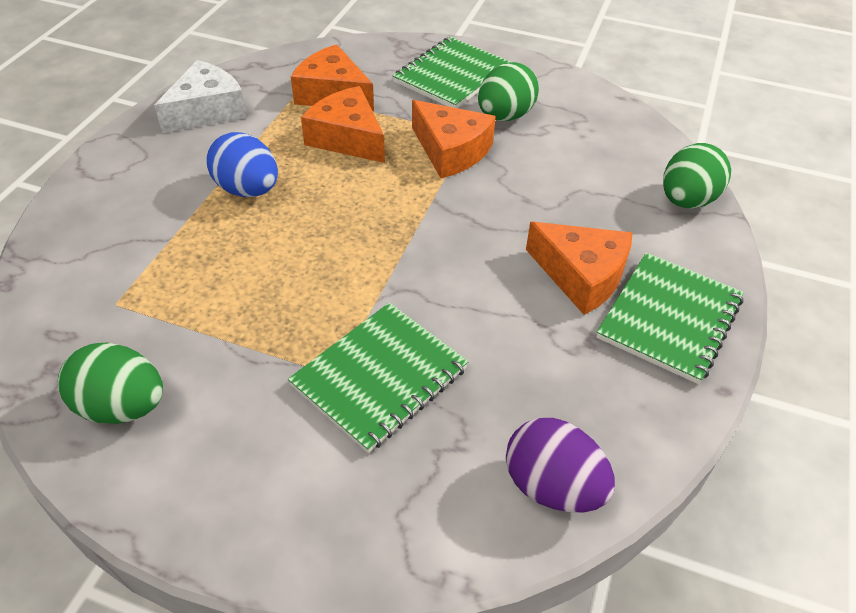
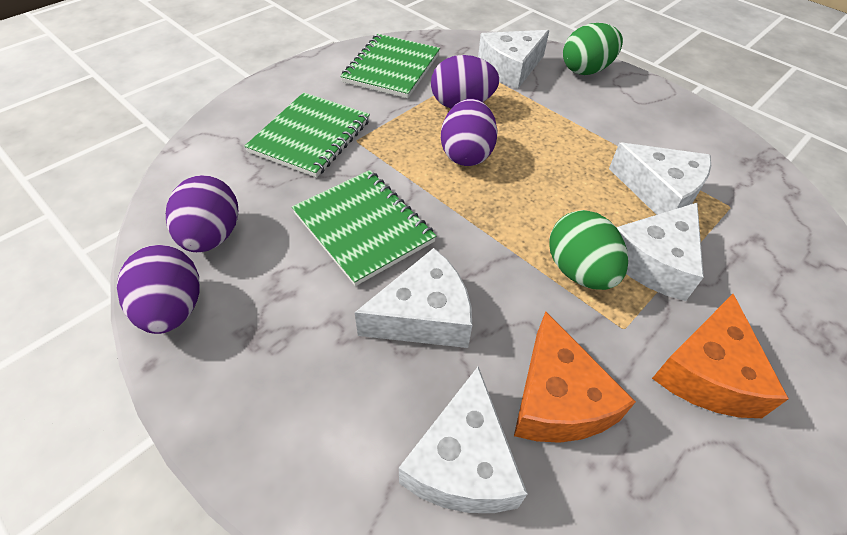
blue egg: 1 -> 0
green egg: 3 -> 2
orange cheese: 4 -> 2
purple egg: 1 -> 4
white cheese: 1 -> 5

